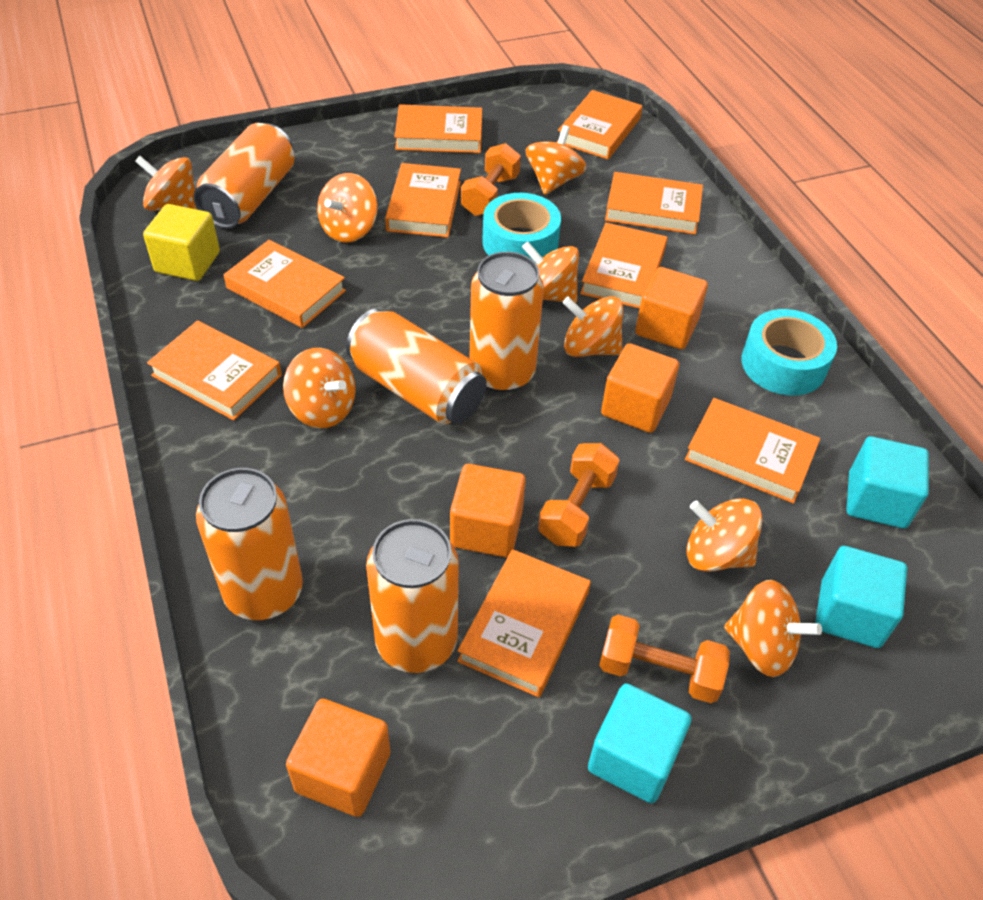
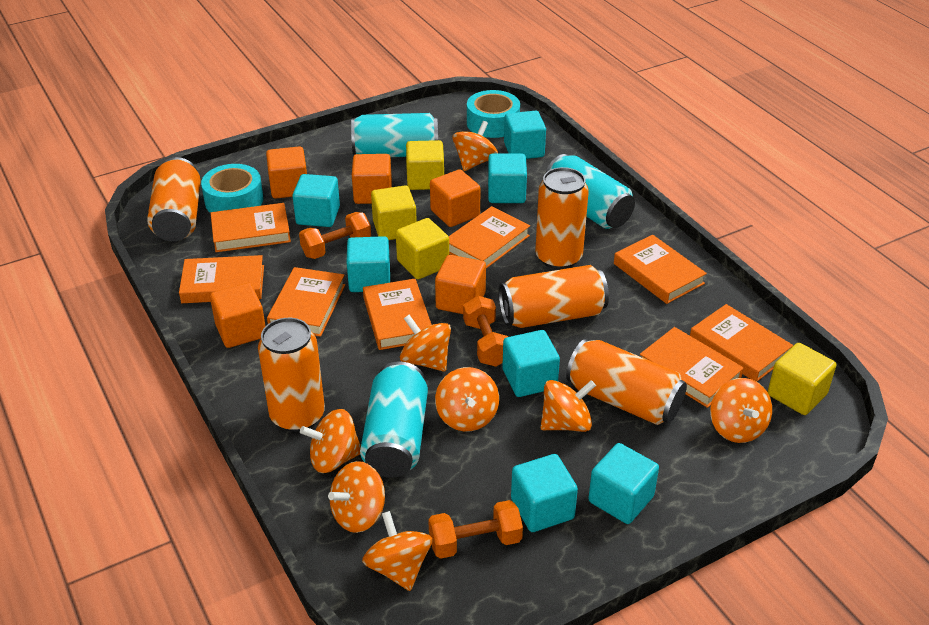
orange book: 9 -> 8
orange cube: 4 -> 5
turquoise can: 0 -> 3
turquoise cube: 3 -> 7
yellow cube: 1 -> 4

